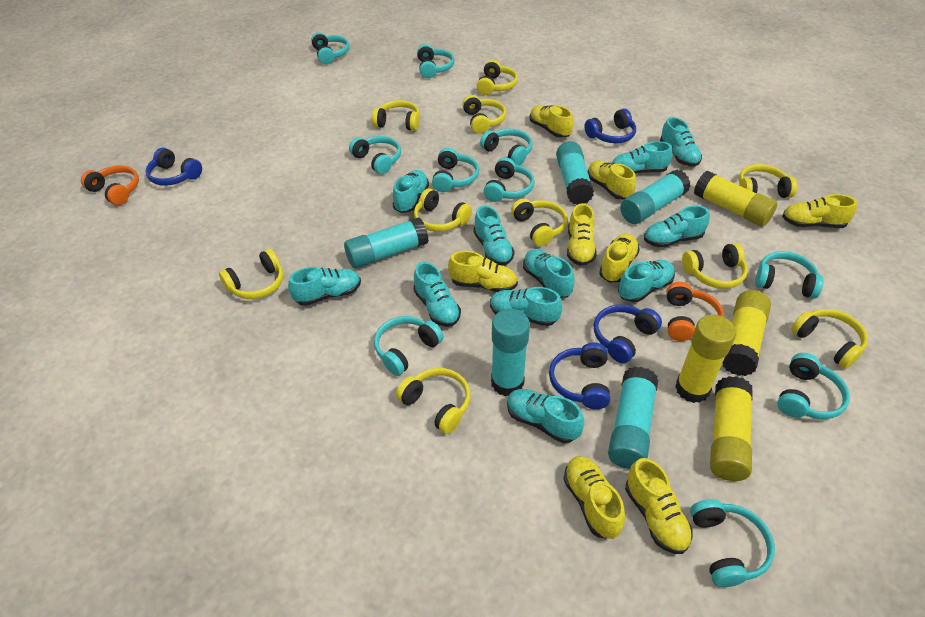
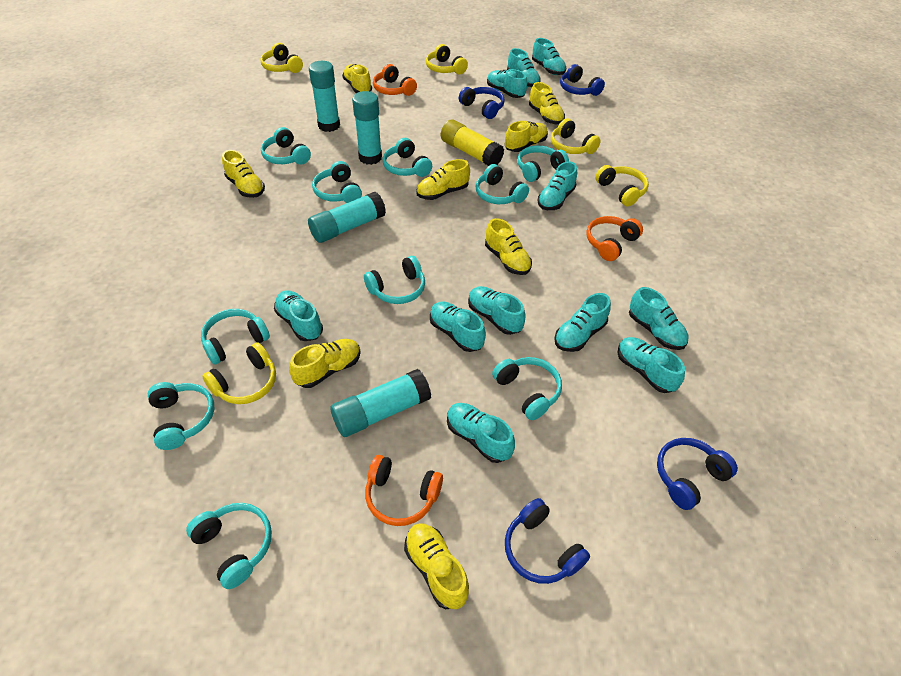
orange headphones: 2 -> 3
turquoise glue stick: 5 -> 4
yellow glue stick: 4 -> 1
yellow headphones: 10 -> 5

